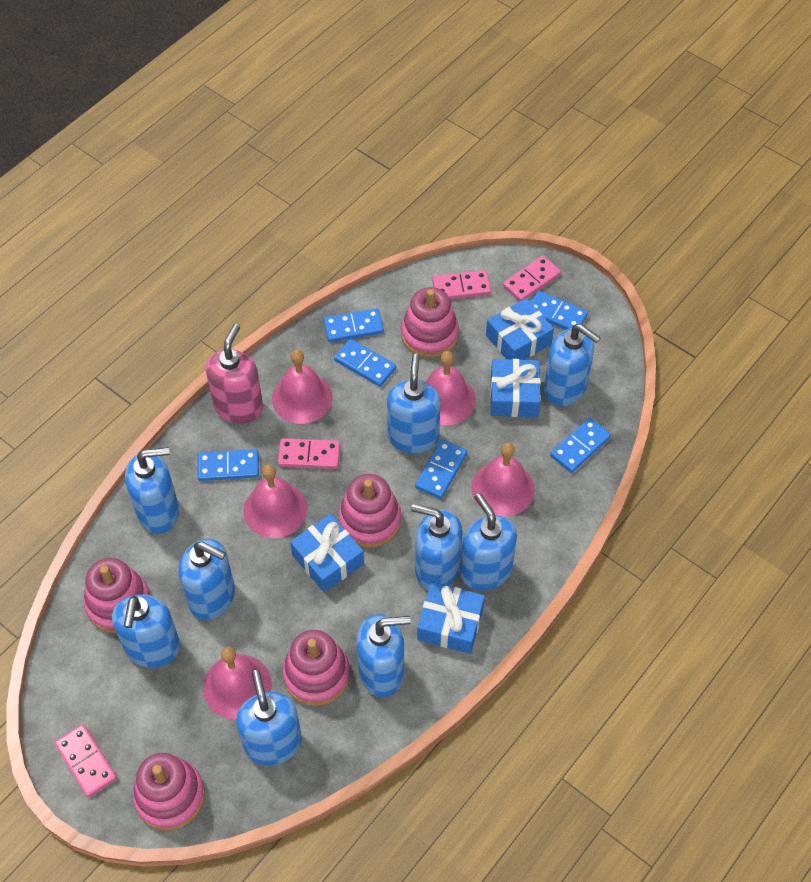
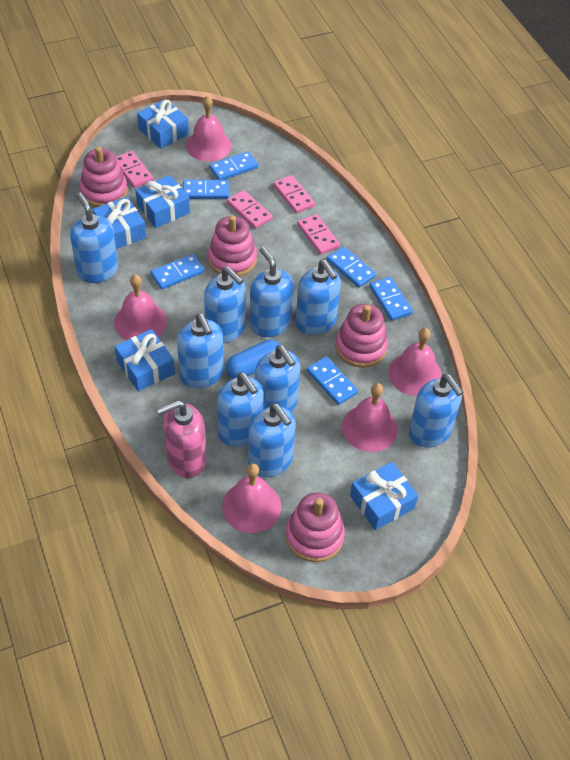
blue capsule: 0 -> 1
blue gift: 4 -> 5
pink stacking toy: 5 -> 4

